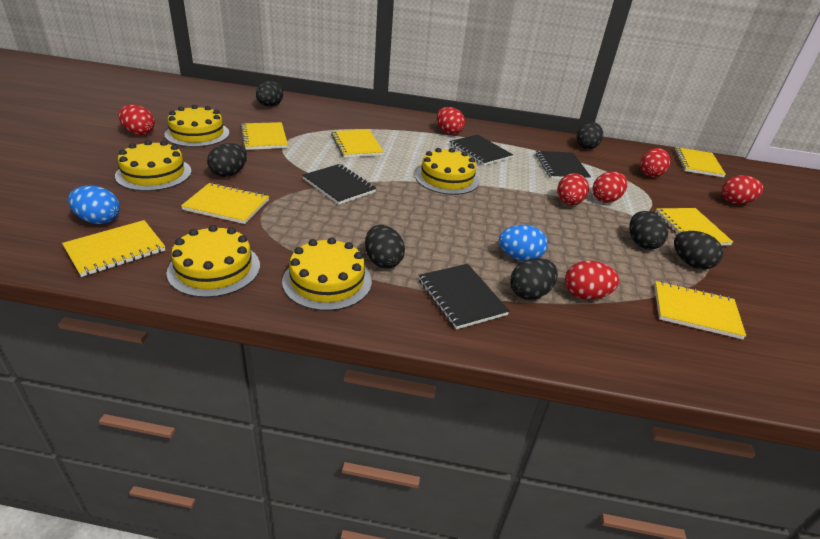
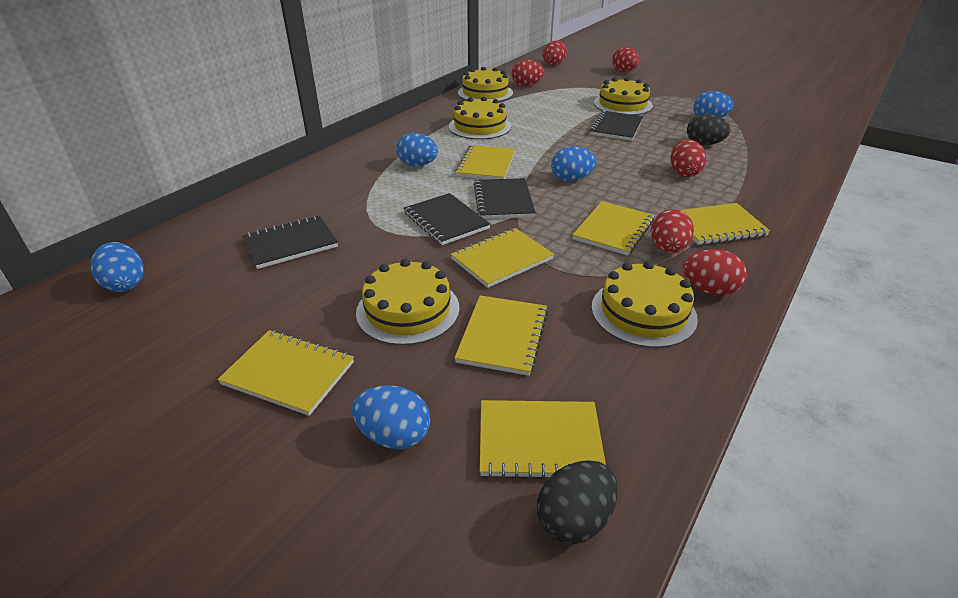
black egg: 7 -> 2
blue egg: 2 -> 5
red egg: 7 -> 6

